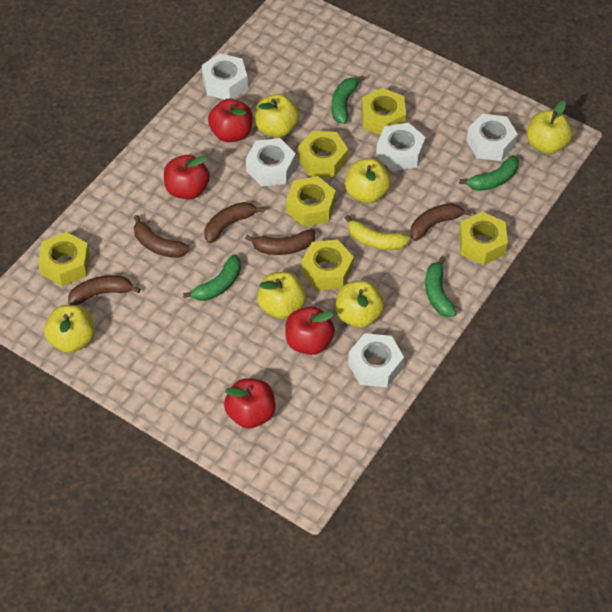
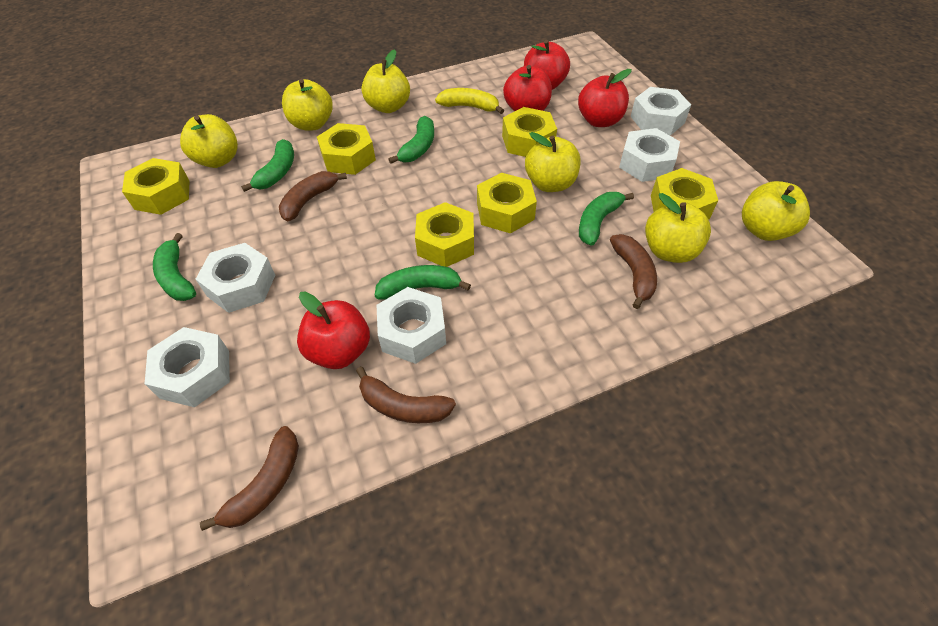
brown banana: 5 -> 4
green banana: 4 -> 5

